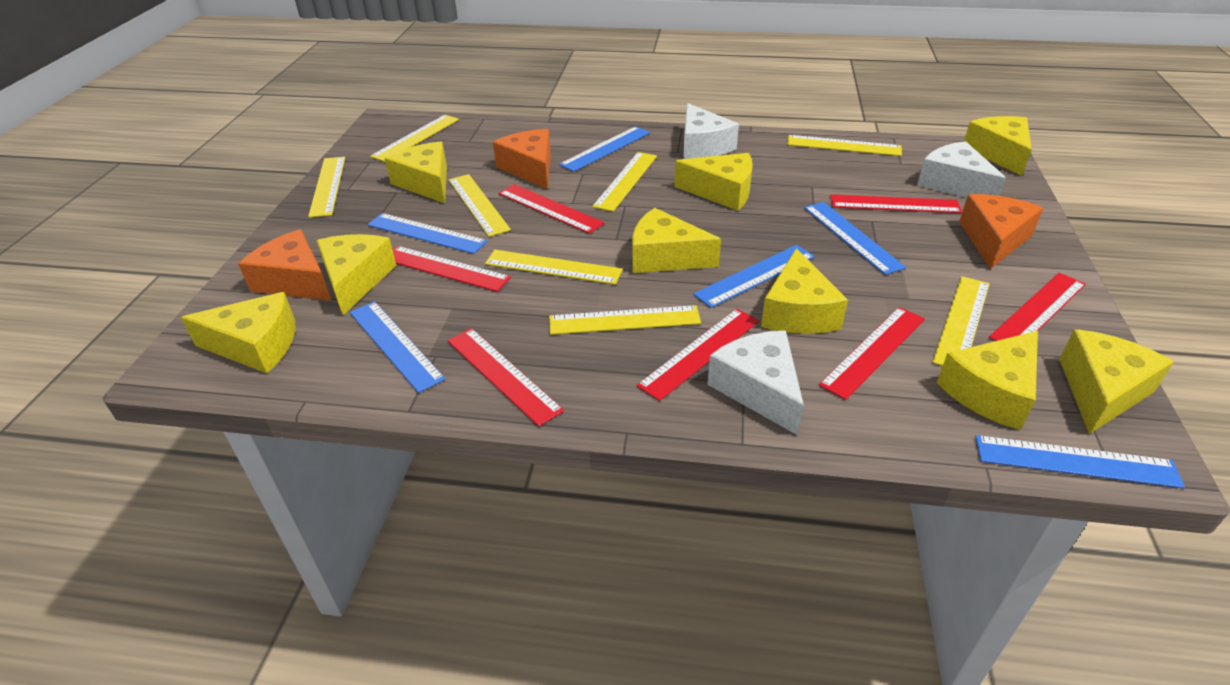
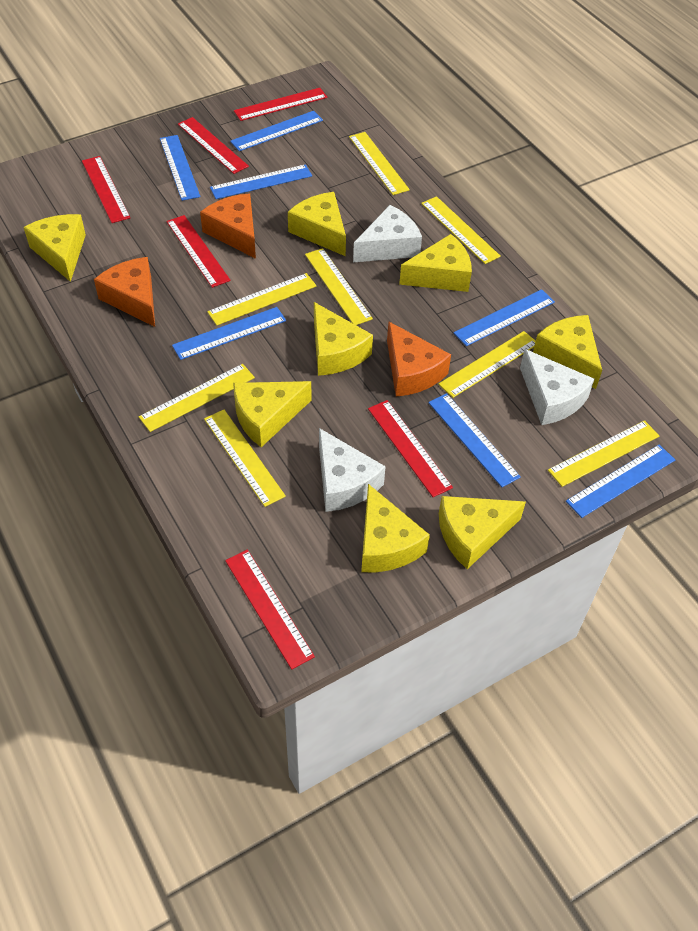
blue ruler: 6 -> 7
red ruler: 7 -> 6
yellow cheese: 9 -> 8

